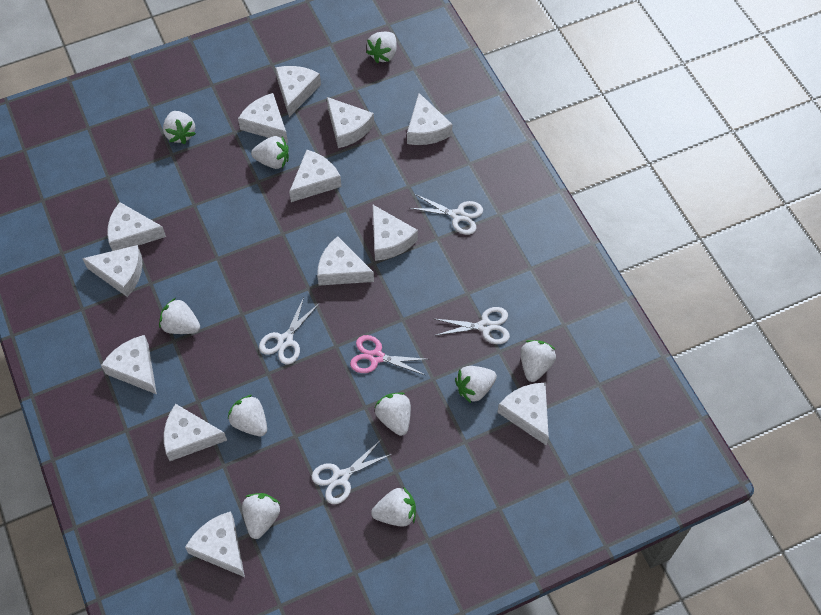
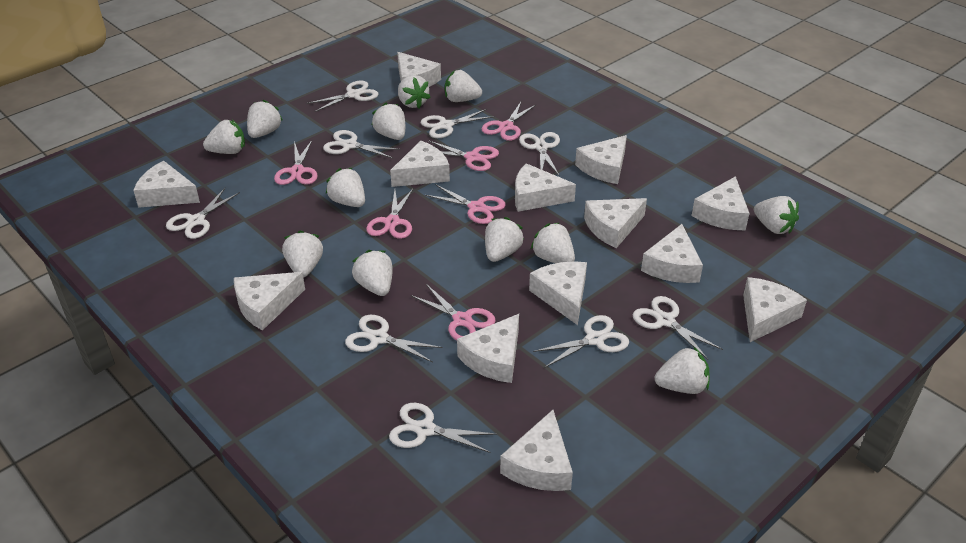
pink scissors: 1 -> 6
white scissors: 4 -> 9
white strawberry: 10 -> 12

